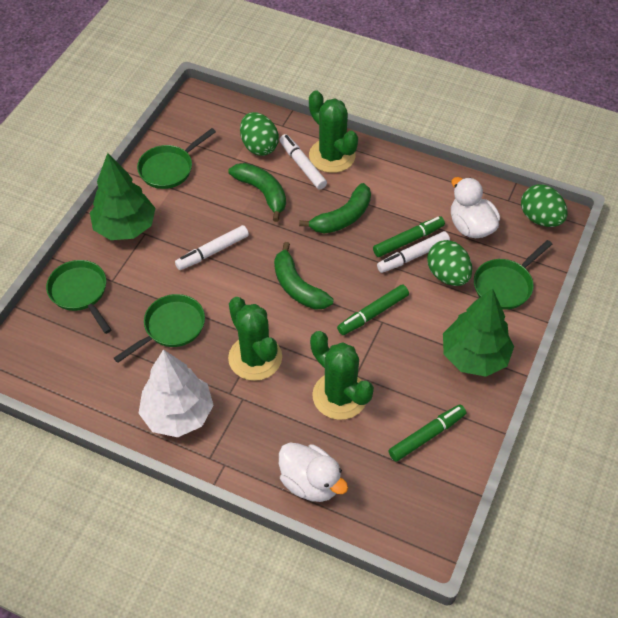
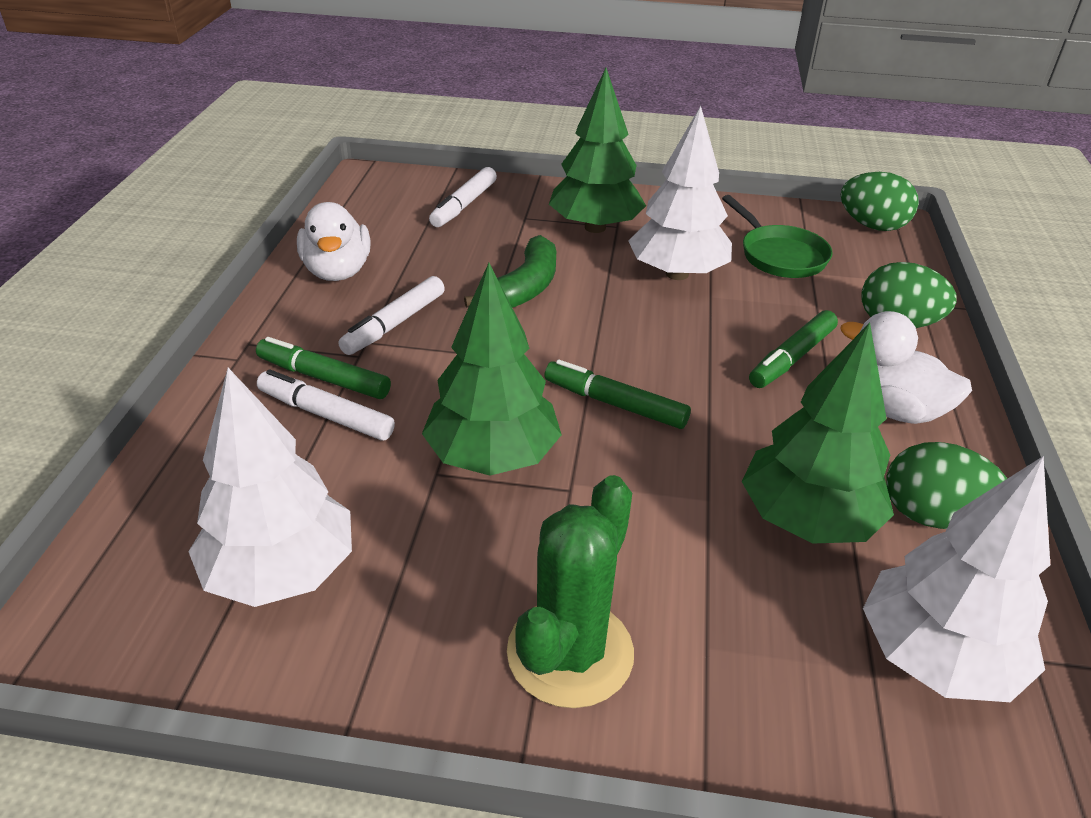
green banana: 3 -> 1
green cactus: 3 -> 1
green pan: 4 -> 1
green tree: 2 -> 3
white tree: 1 -> 3

